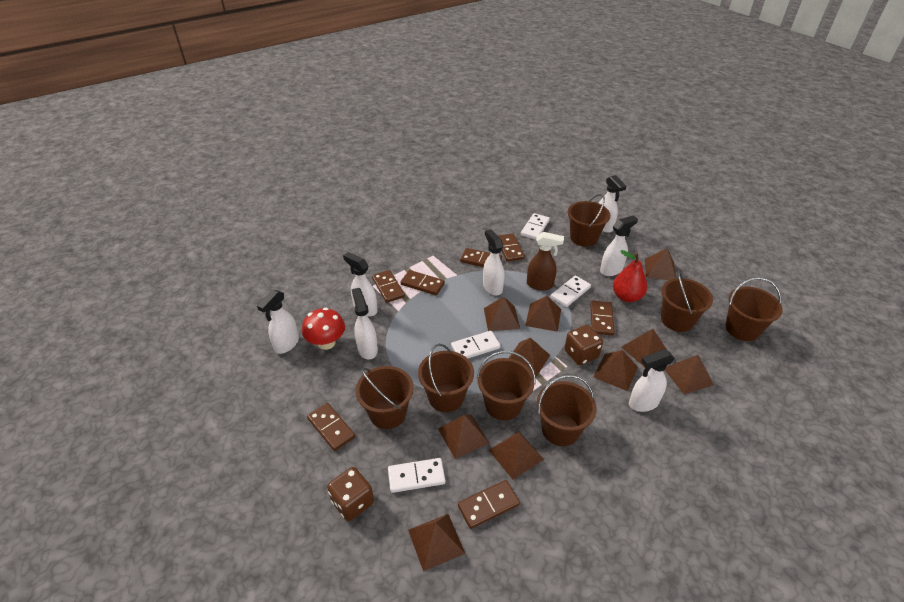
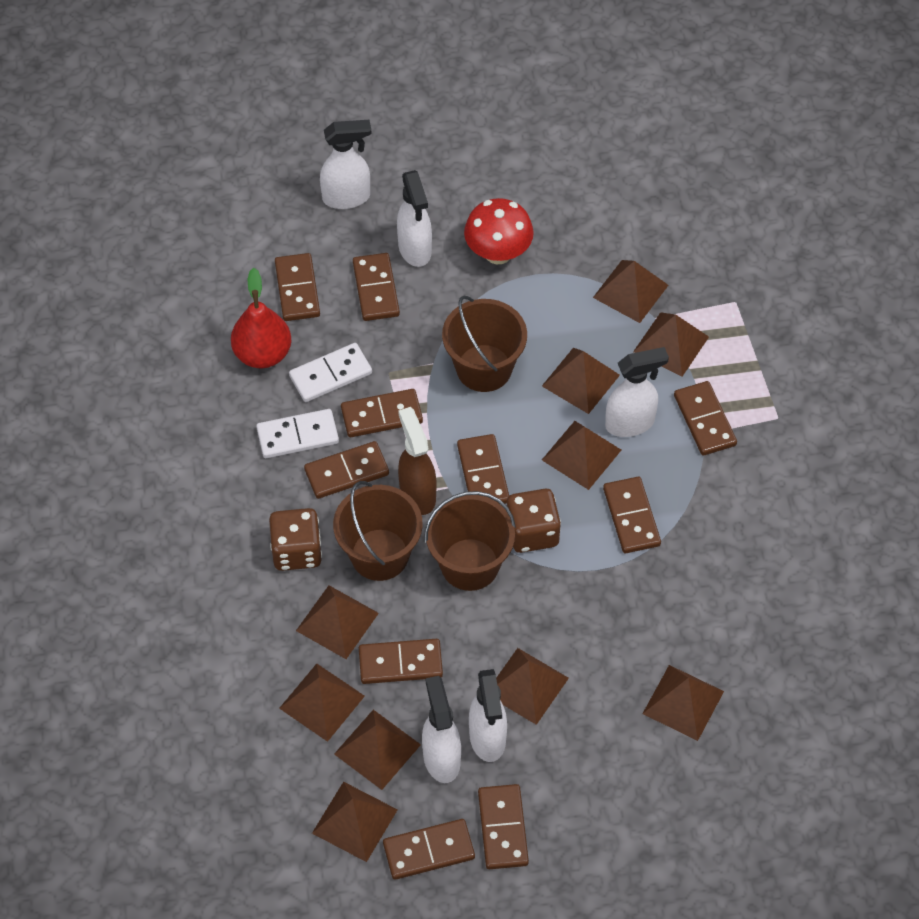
brown bucket: 7 -> 3
brown domino: 7 -> 10
white domino: 4 -> 2
white spray bottle: 7 -> 5

